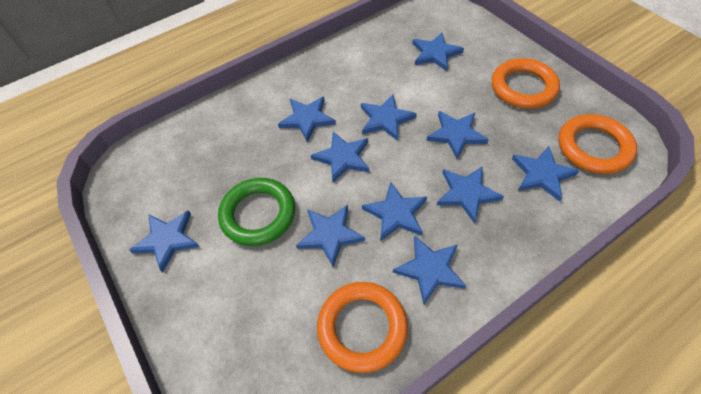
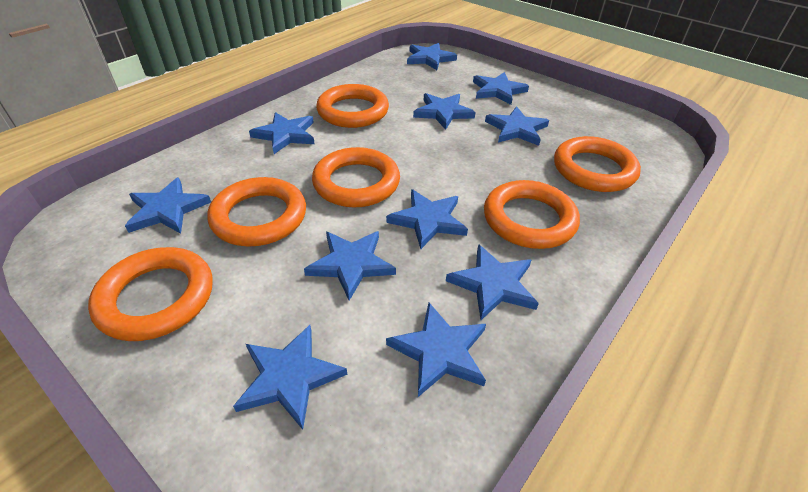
green ring: 1 -> 0
orange ring: 3 -> 6

